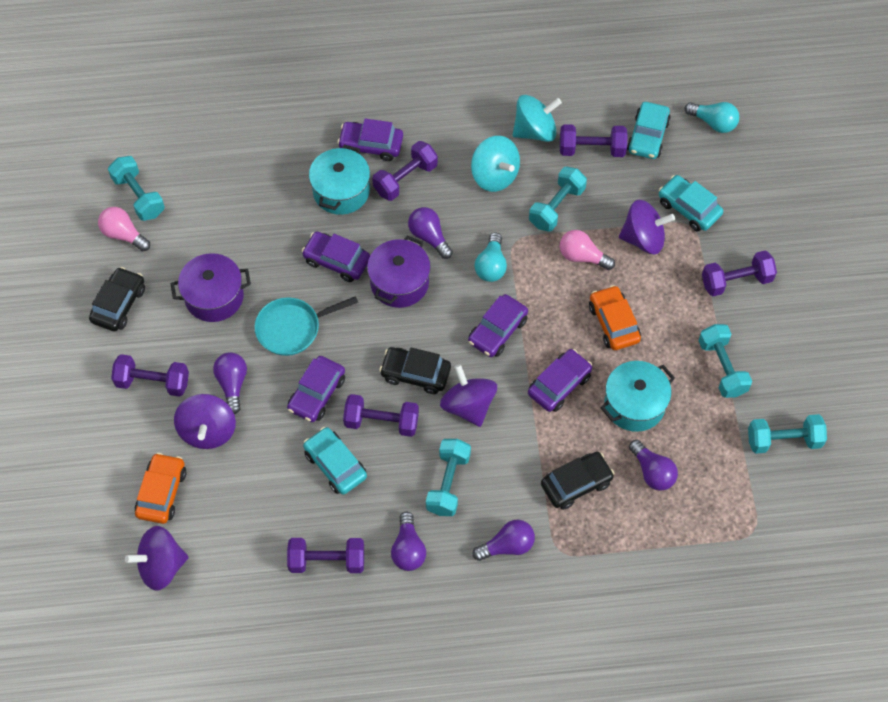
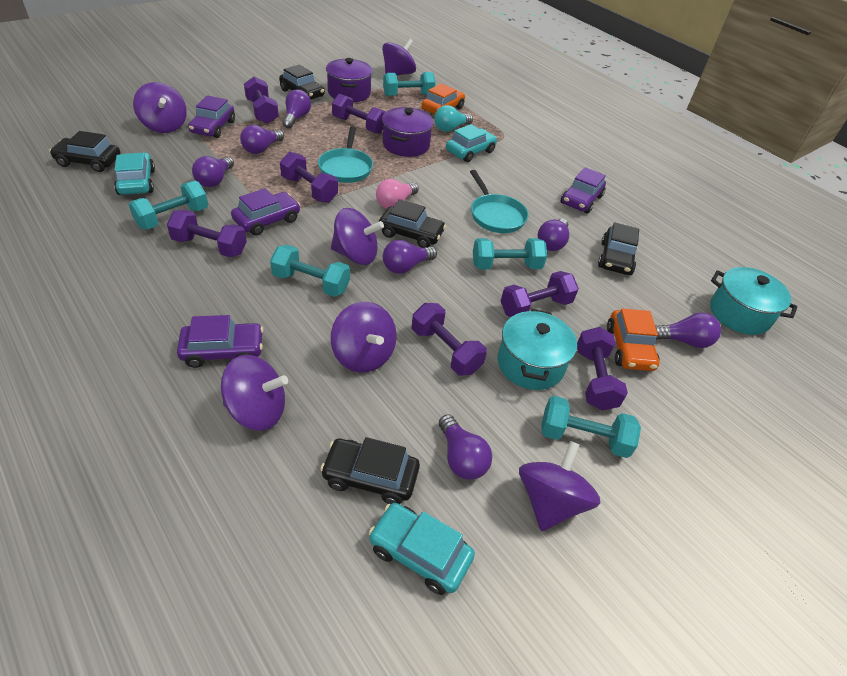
black car: 3 -> 5
pink light bulb: 2 -> 1
purple car: 5 -> 4
purple dumbbell: 6 -> 7
purple light bulb: 5 -> 7
purple spinning top: 4 -> 6
turquoise light bulb: 2 -> 1
turquoise pan: 1 -> 2
turquoise spinning top: 2 -> 0

